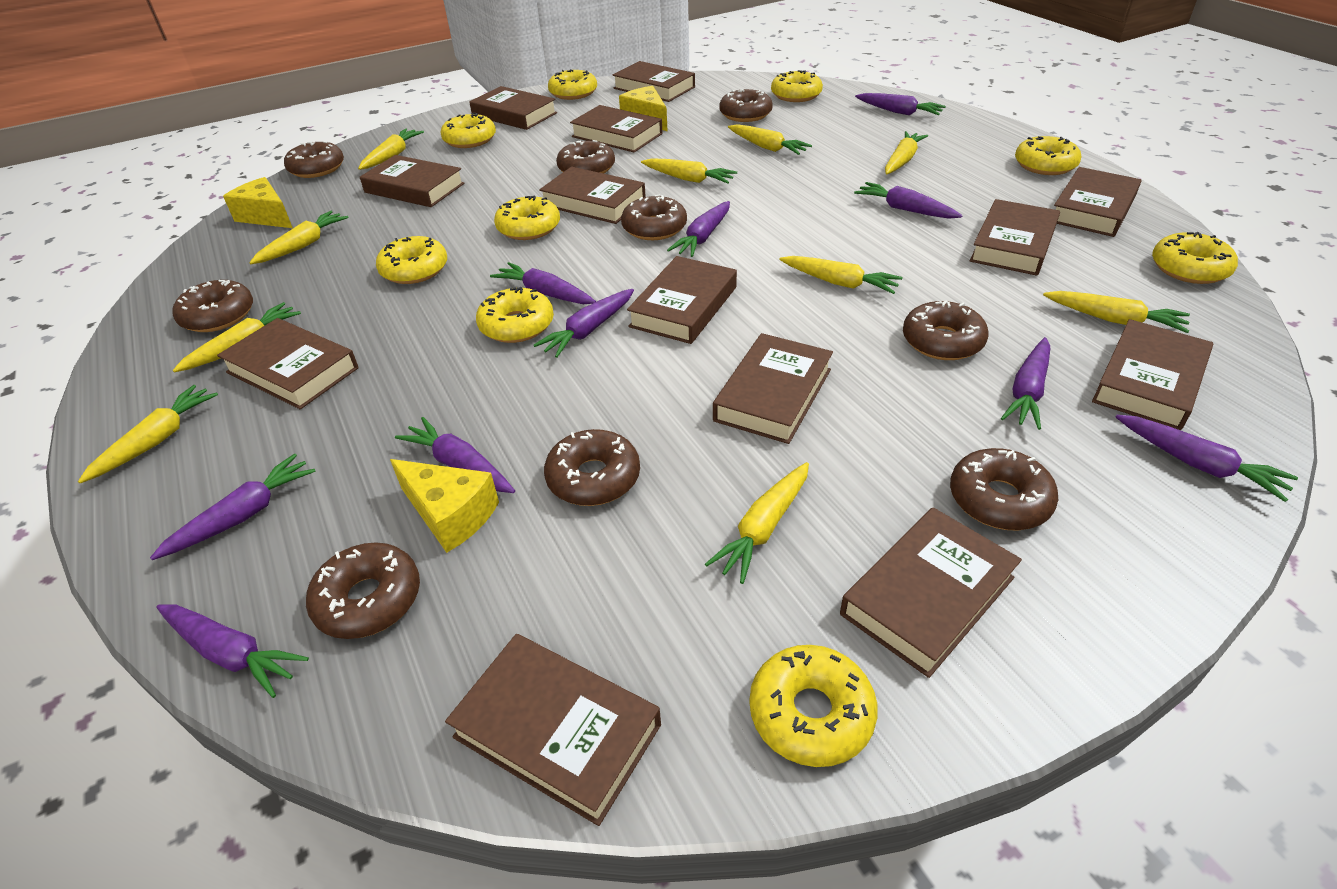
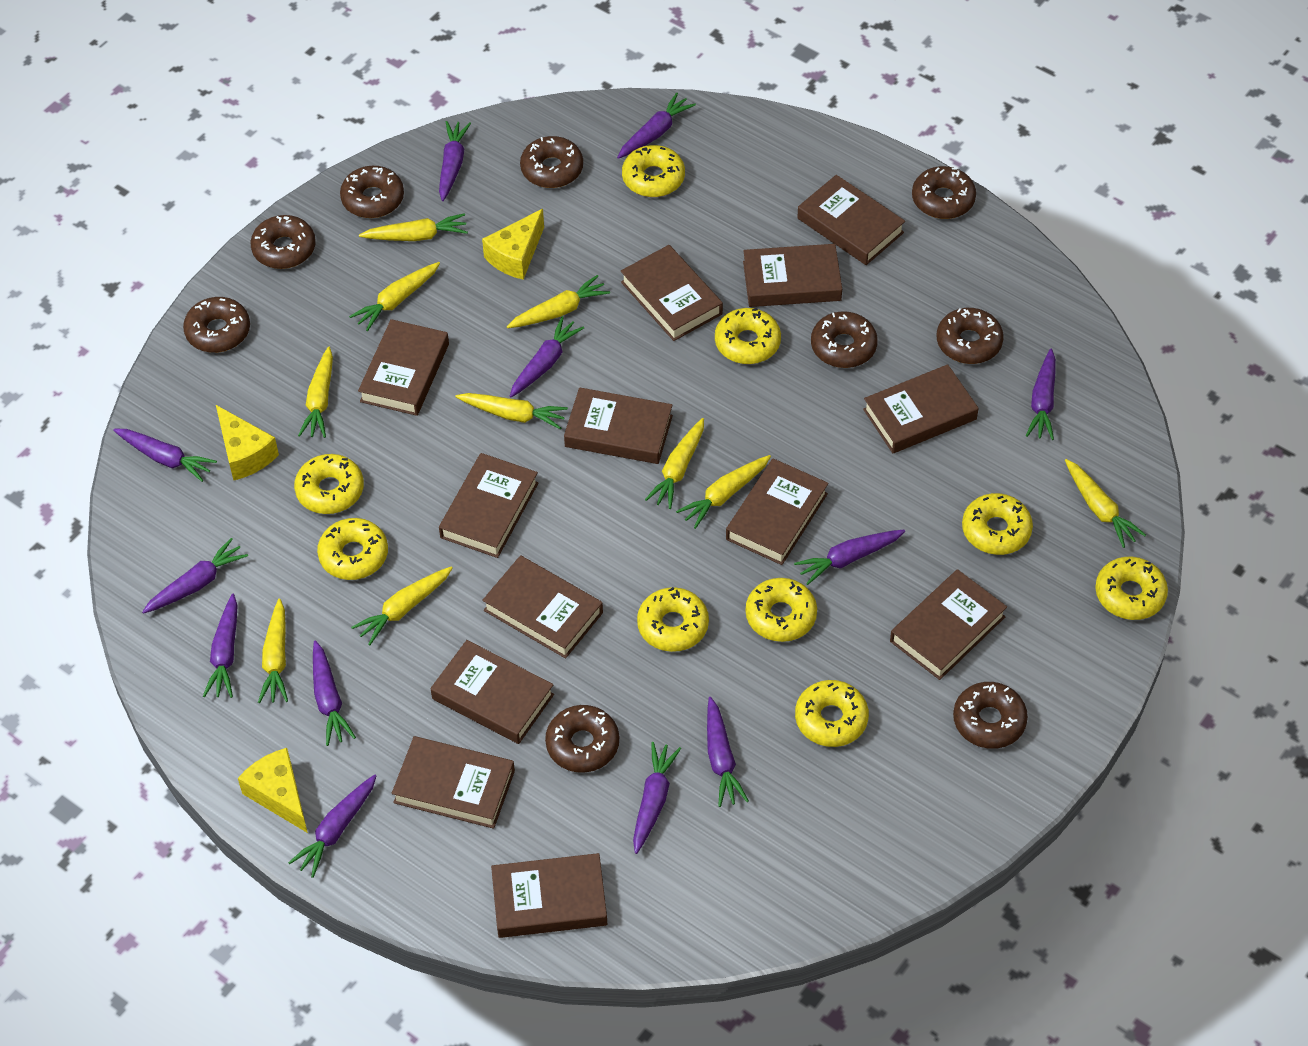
purple carrot: 10 -> 12

